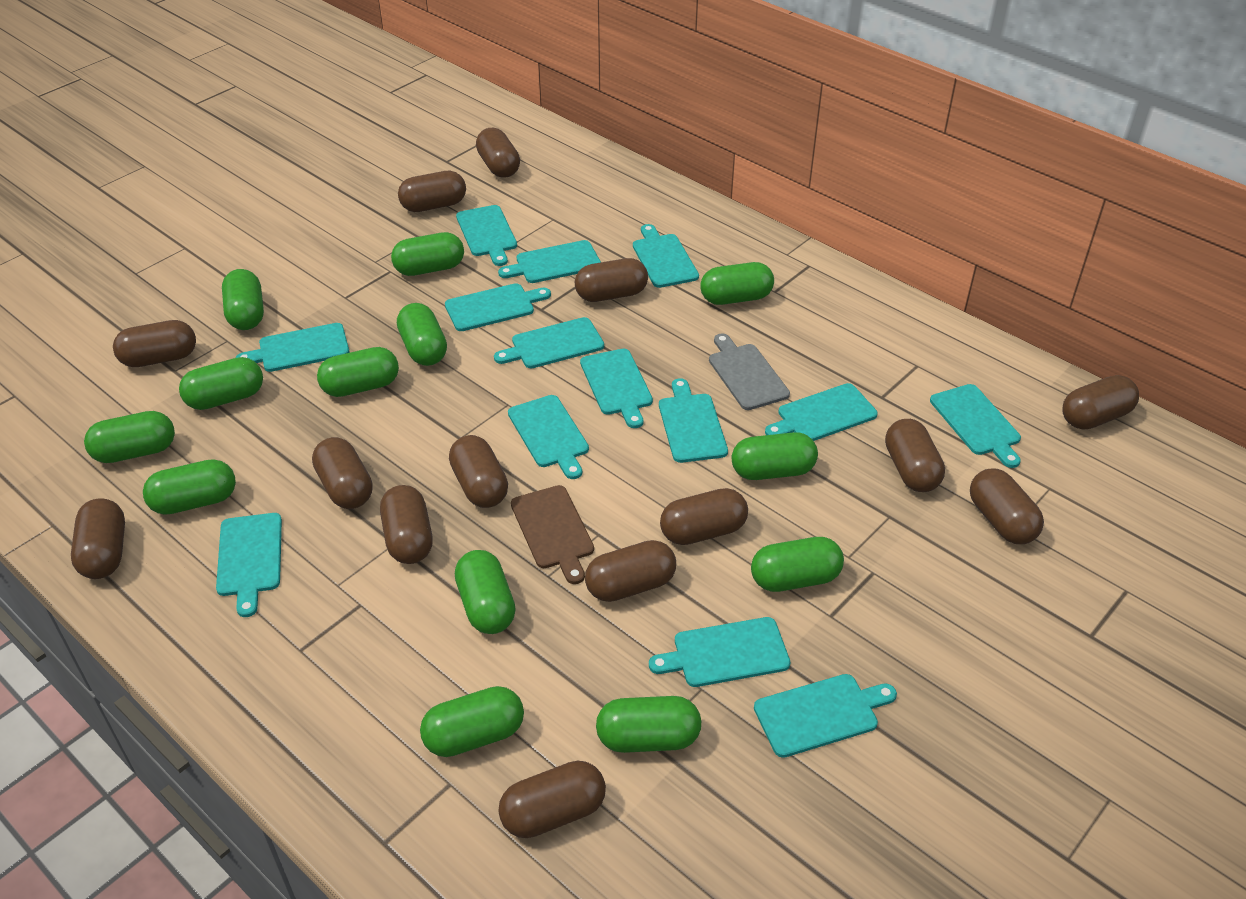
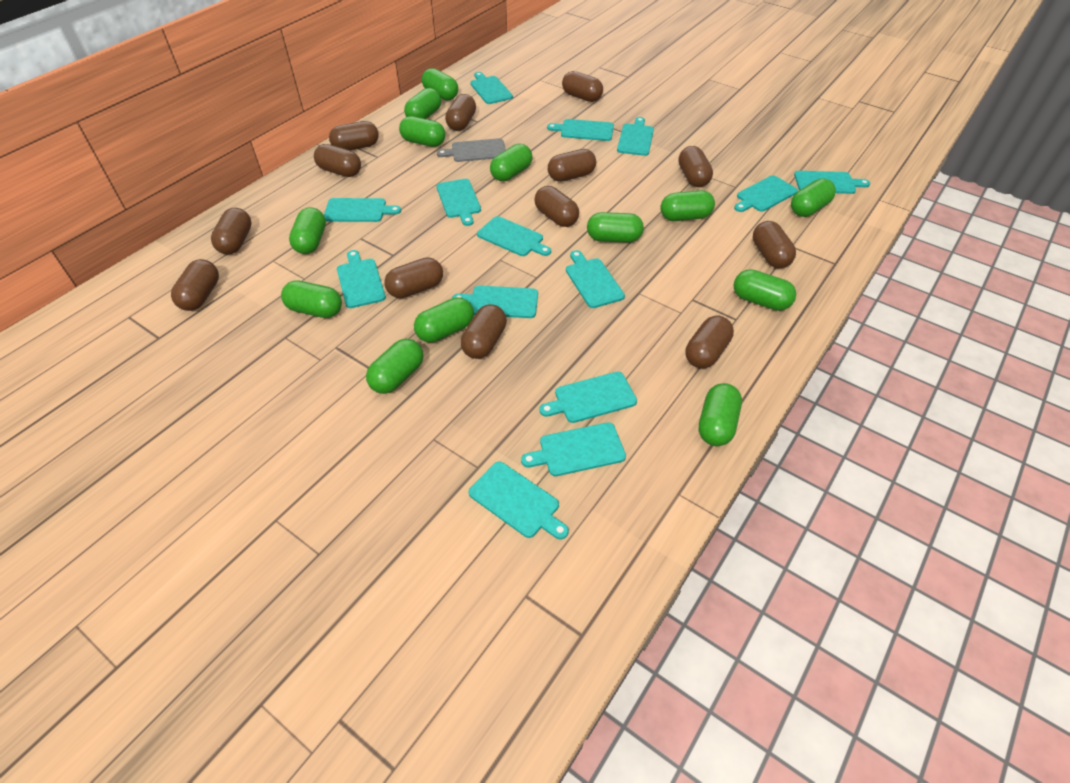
brown capsule: 14 -> 13
brown cutting board: 1 -> 0

